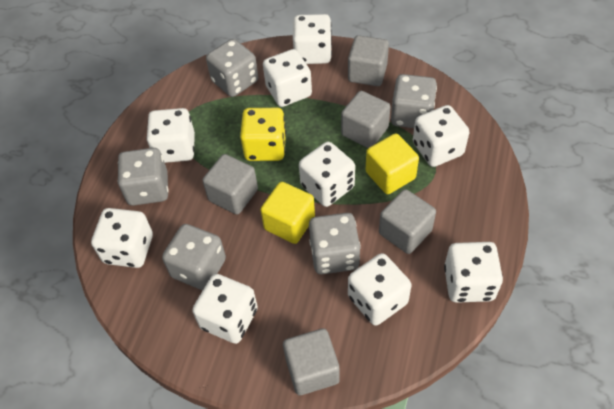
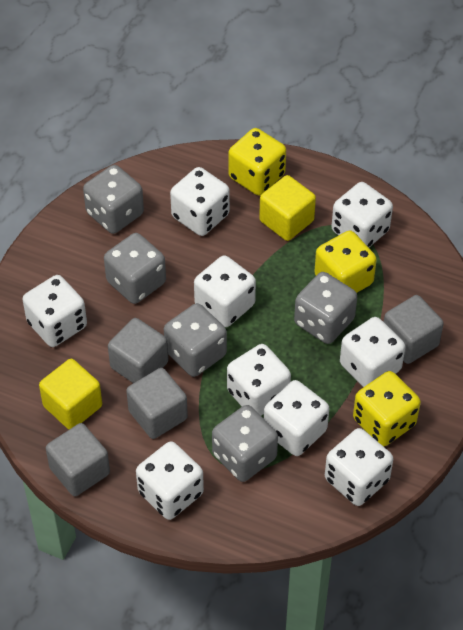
grey cube: 5 -> 4
yellow dice: 1 -> 3

